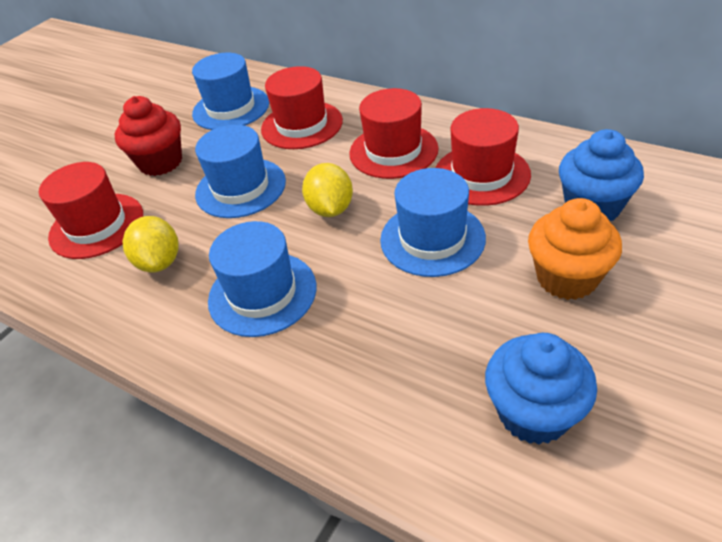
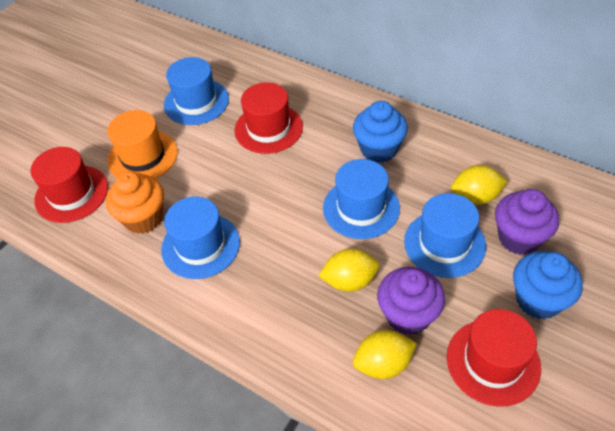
orange hat: 0 -> 1
purple cupcake: 0 -> 2
red cupcake: 1 -> 0
red hat: 4 -> 3
yellow lemon: 2 -> 3

